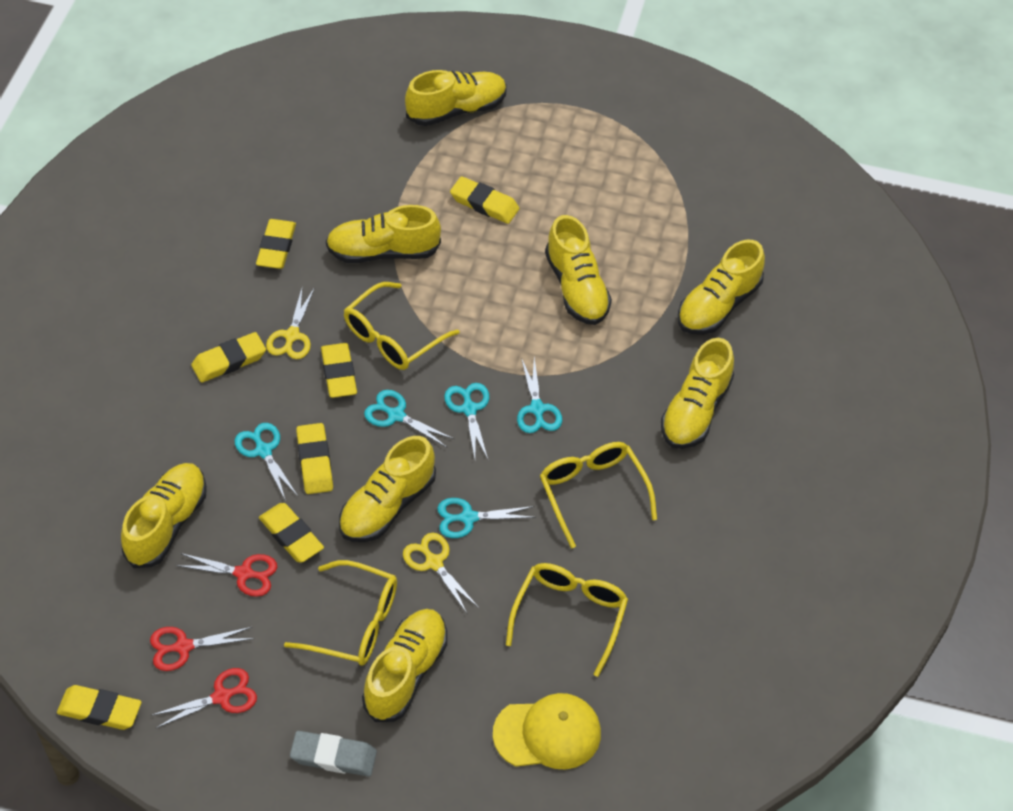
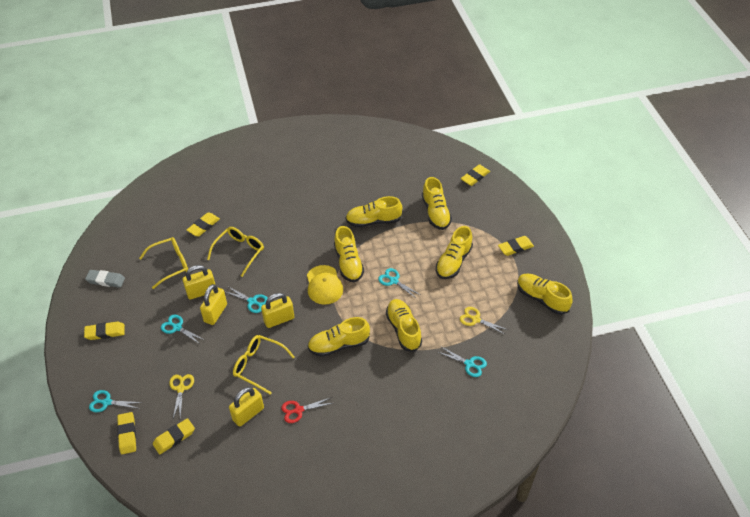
red scissors: 3 -> 1
yellow eraser: 7 -> 6
yellow glasses: 4 -> 3
yellow padlock: 0 -> 4
yellow shoe: 8 -> 7

